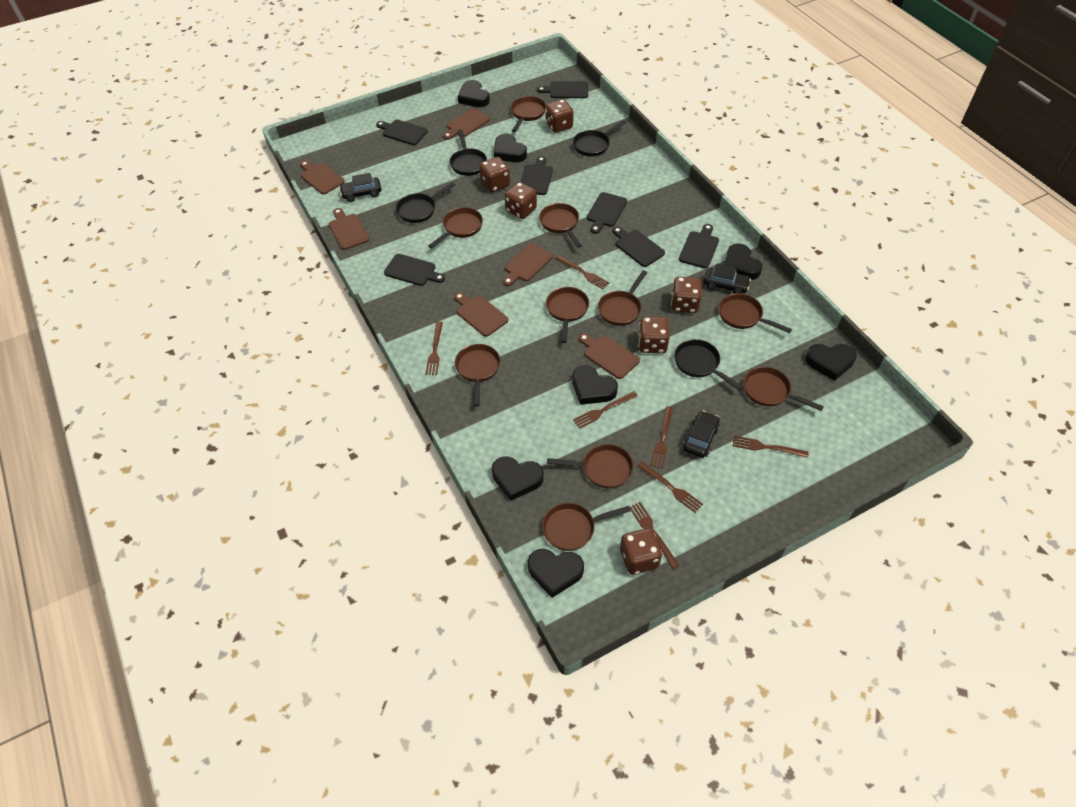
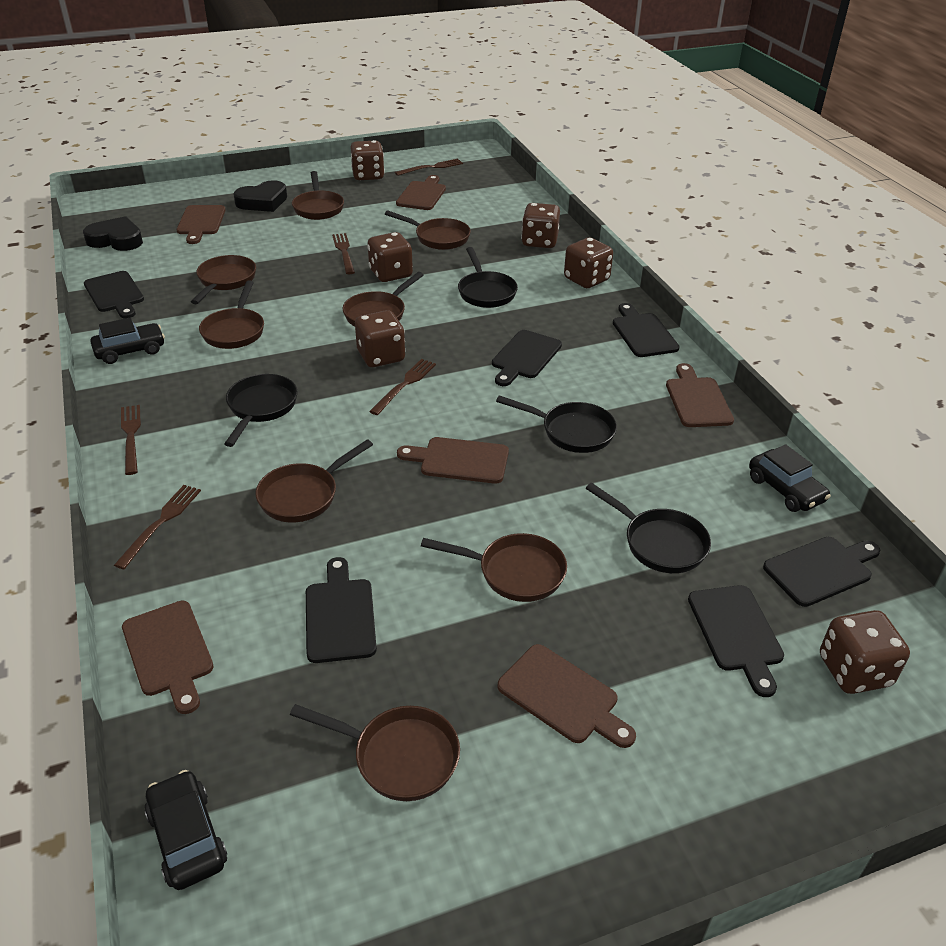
black cutting board: 7 -> 6
black heart: 7 -> 2
brown fork: 7 -> 5
brown pan: 10 -> 8

